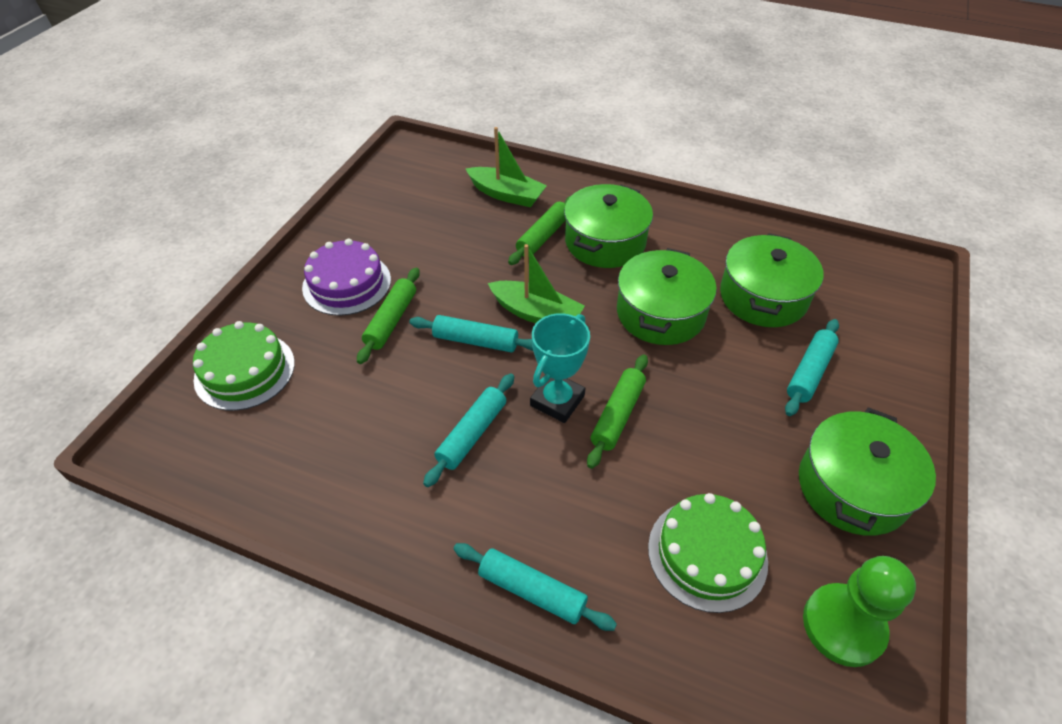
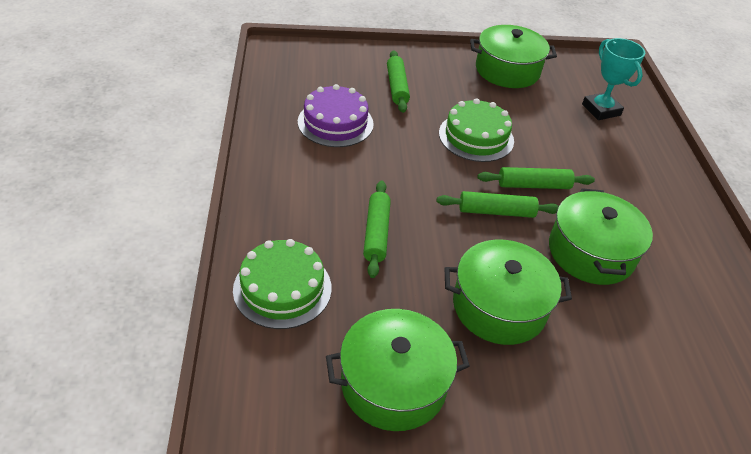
green boat: 2 -> 0
green pawn: 1 -> 0
green rolling pin: 3 -> 4
turquoise rolling pin: 4 -> 0

